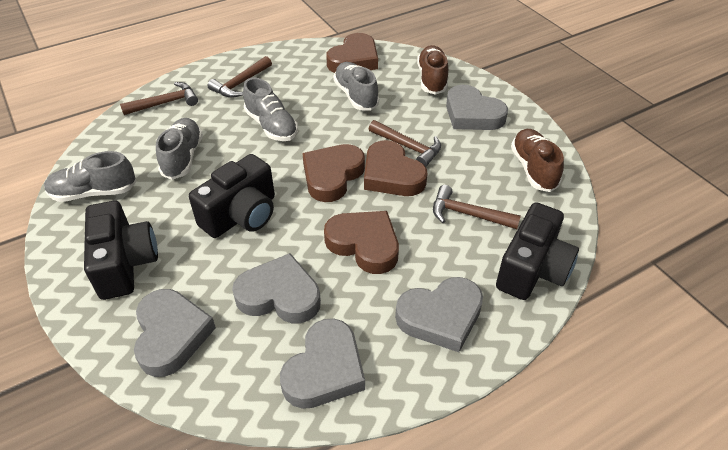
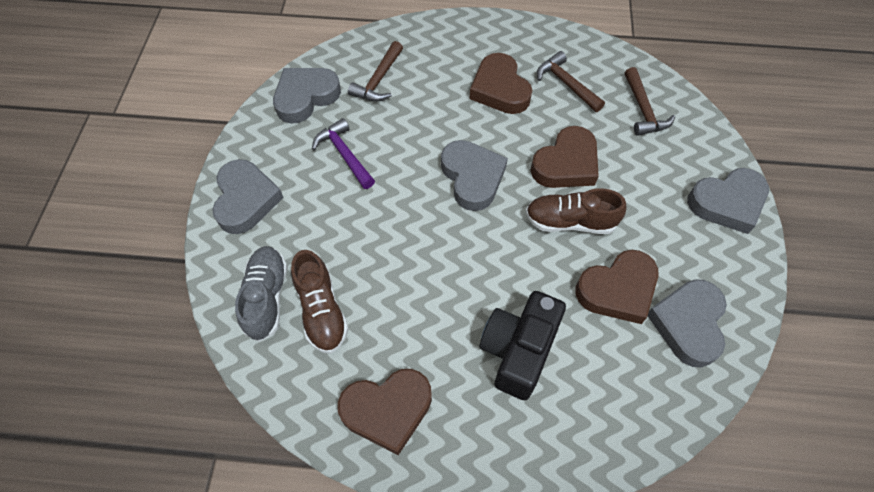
black camera: 3 -> 1
brown hammer: 4 -> 3
grey shoe: 4 -> 1
purple hammer: 0 -> 1

